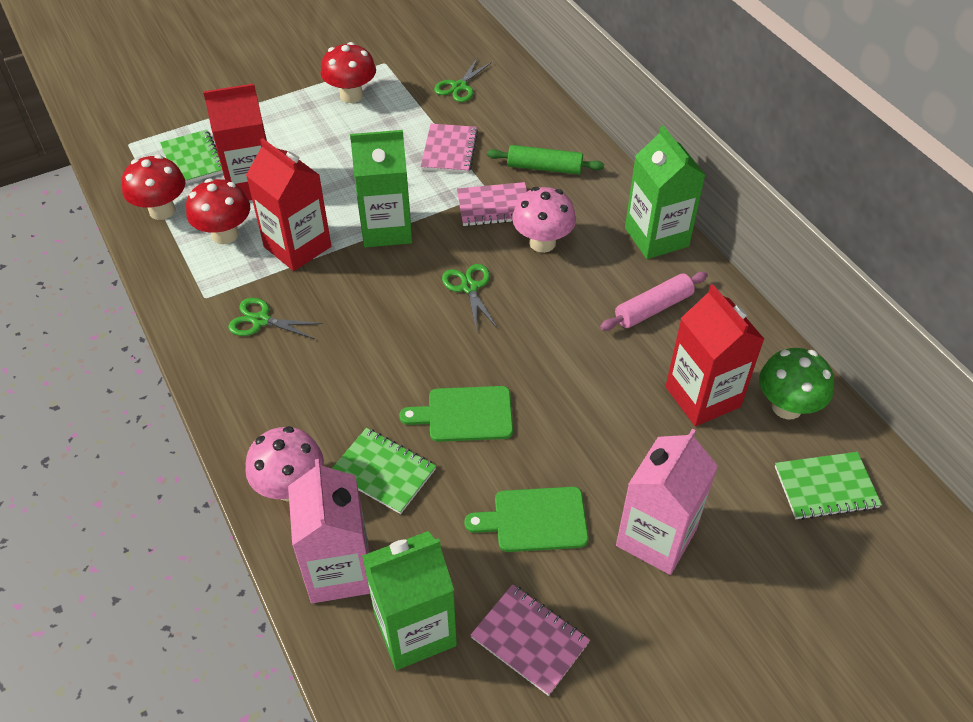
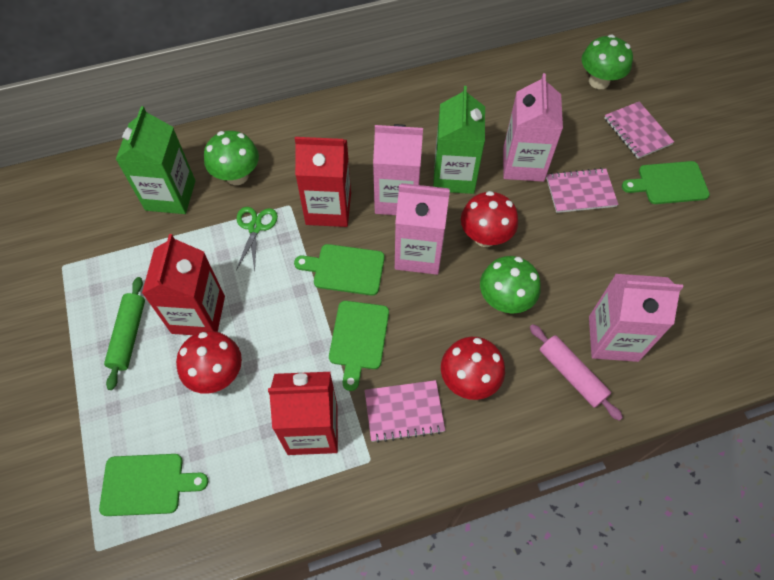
green carton: 3 -> 2
green cutting board: 2 -> 4
green mushroom: 1 -> 3
green notebook: 3 -> 0
green scissors: 3 -> 1
pink carton: 2 -> 4
pink mushroom: 2 -> 0

